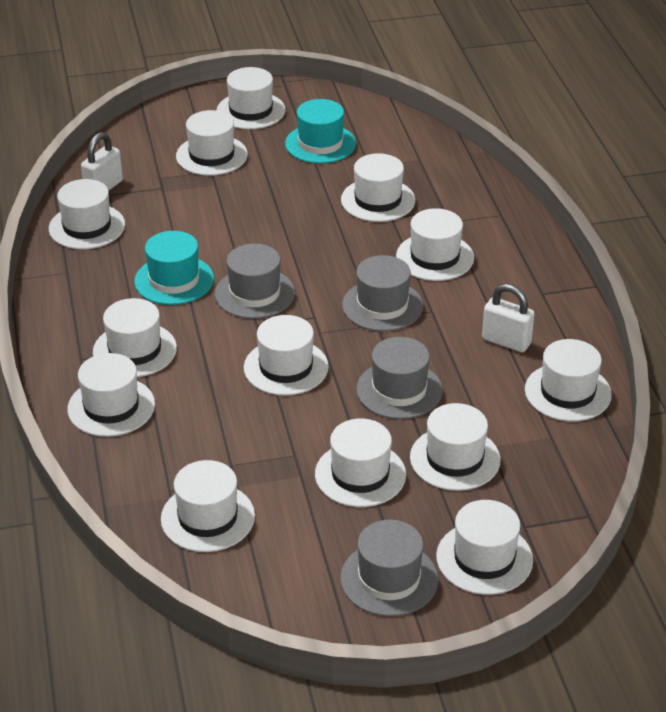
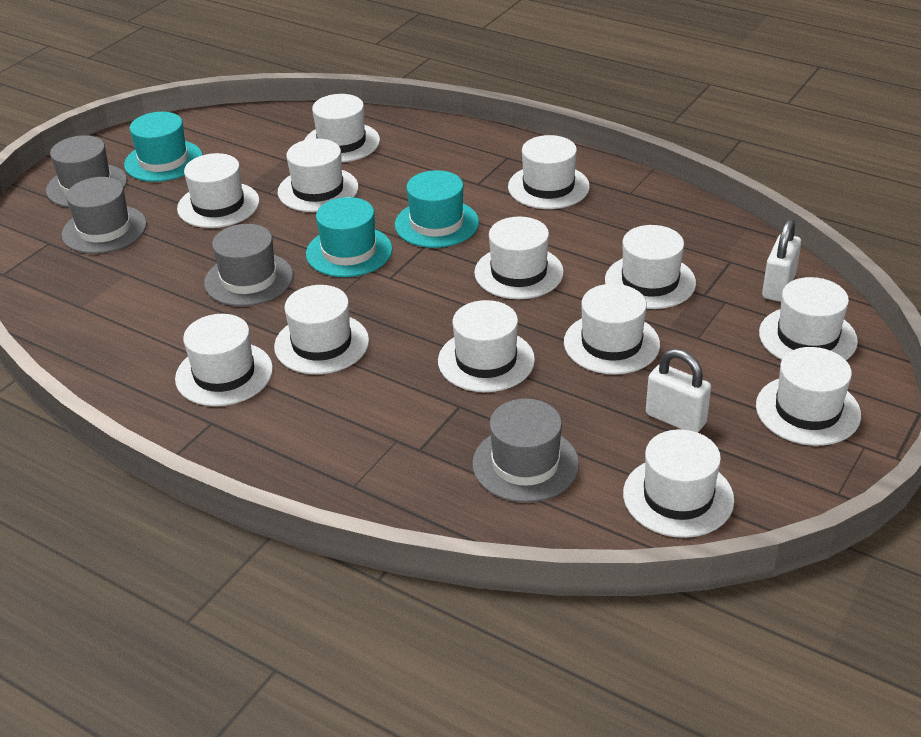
turquoise hat: 2 -> 3

